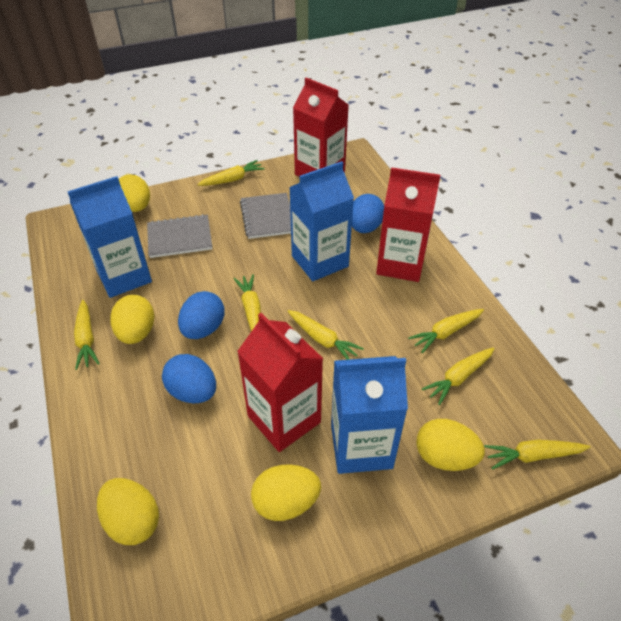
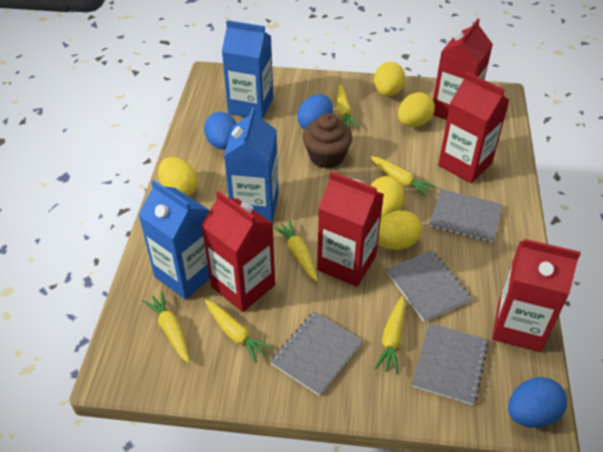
brown cupcake: 0 -> 1
grey notebook: 2 -> 4
red carton: 3 -> 5
yellow carrot: 7 -> 6

